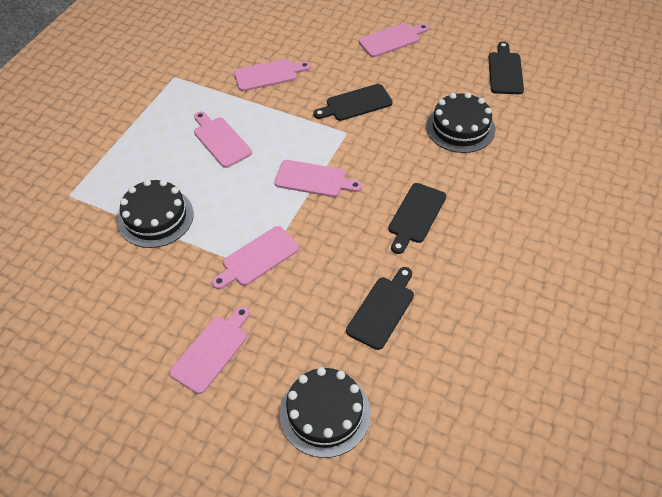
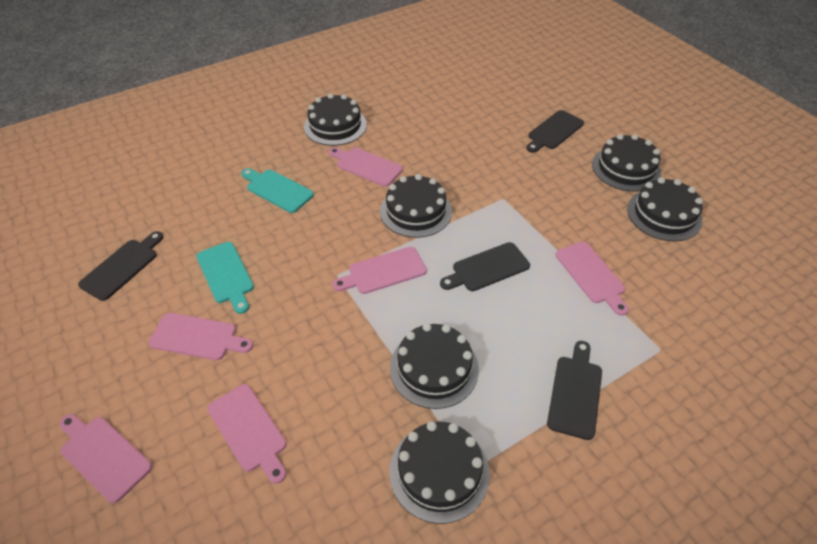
black cake: 3 -> 6
turquoise cutting board: 0 -> 2

